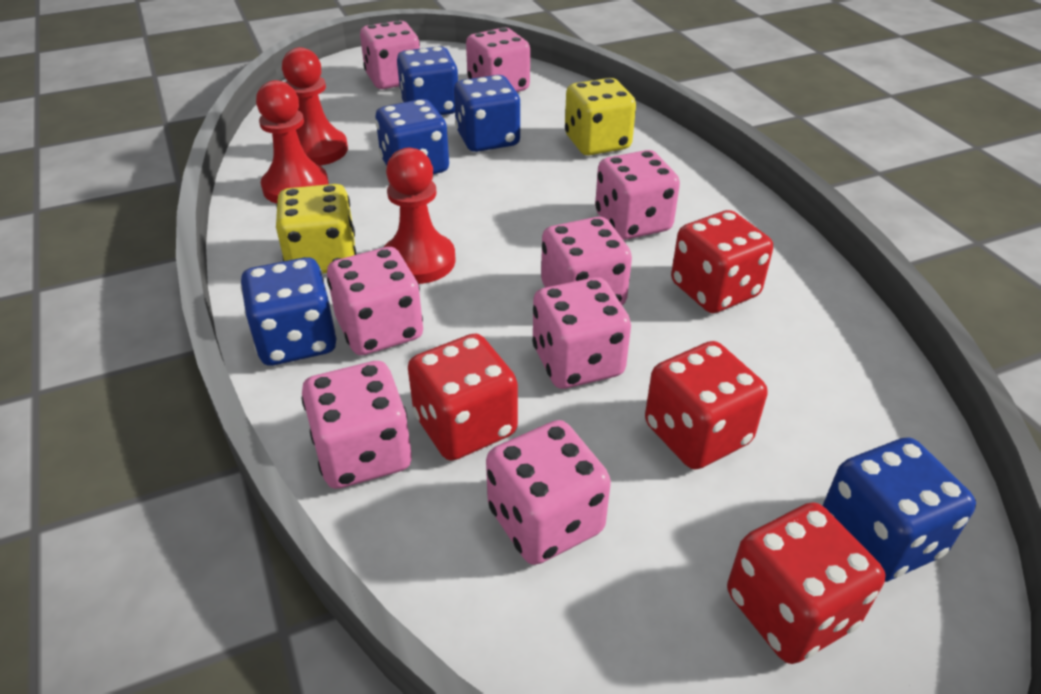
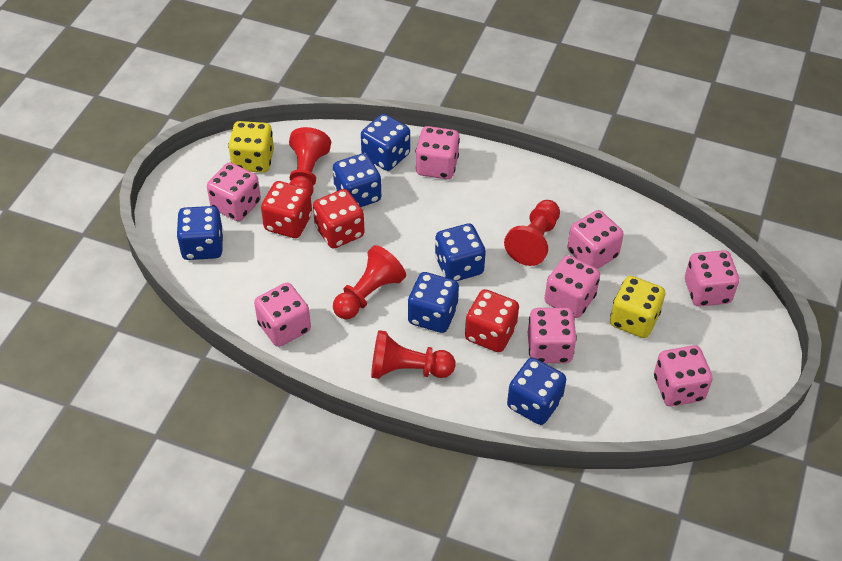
blue dice: 5 -> 6
red dice: 4 -> 3
red pawn: 3 -> 4

